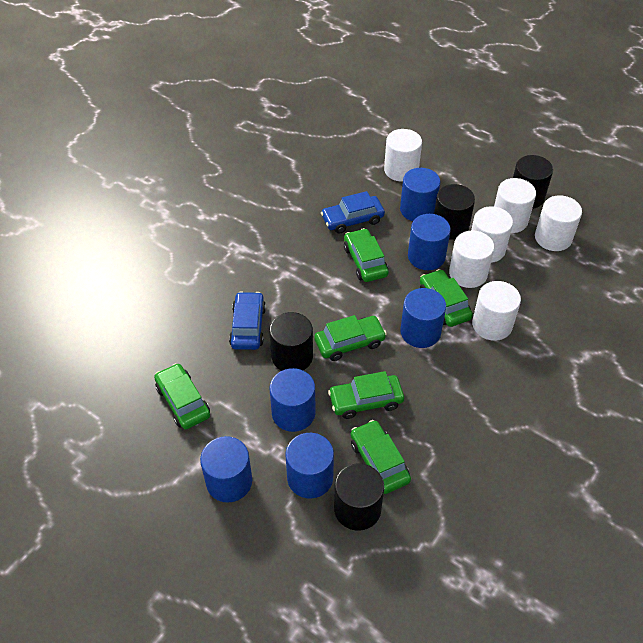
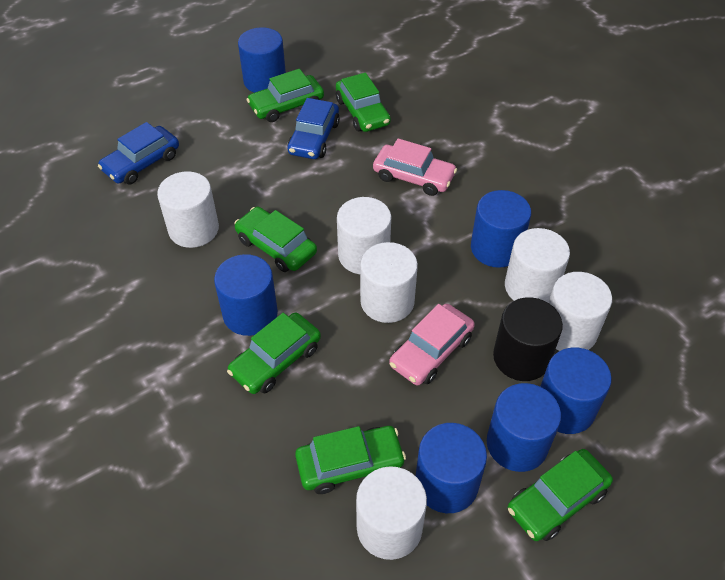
black cylinder: 4 -> 1
pink car: 0 -> 2

